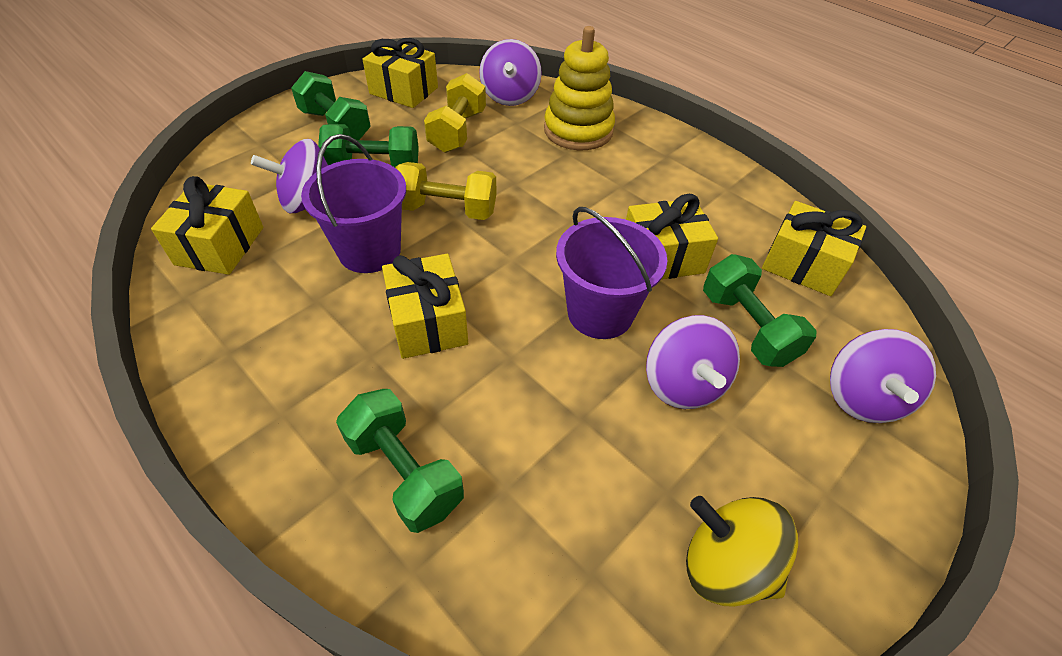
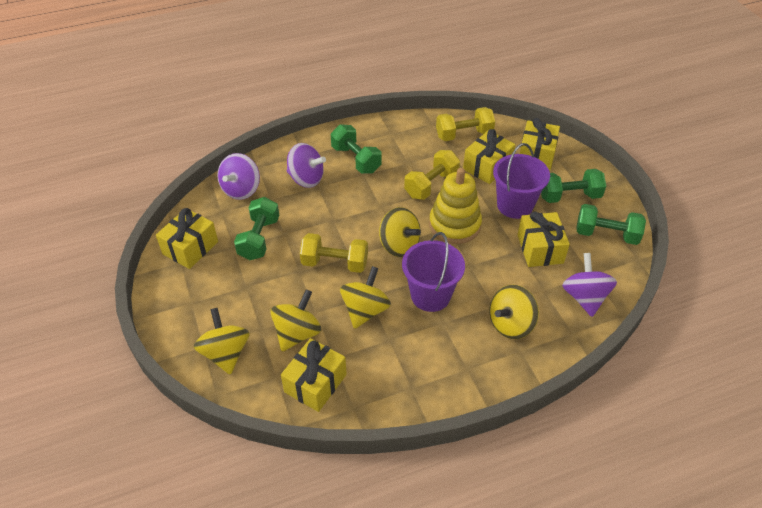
purple spinning top: 4 -> 3
yellow dumbbell: 2 -> 3
yellow spinning top: 1 -> 5

